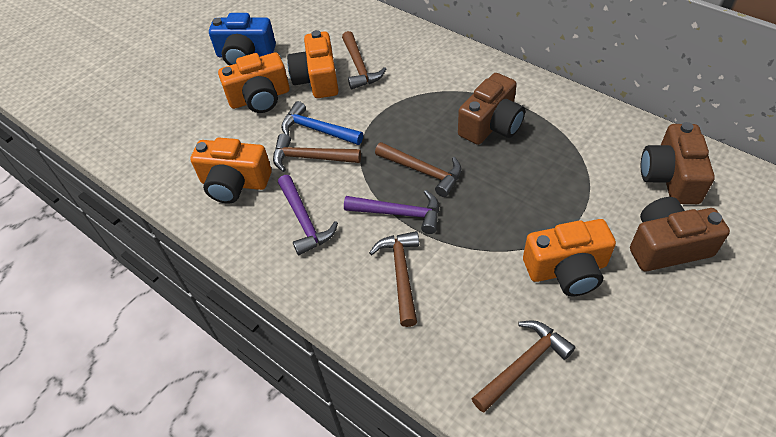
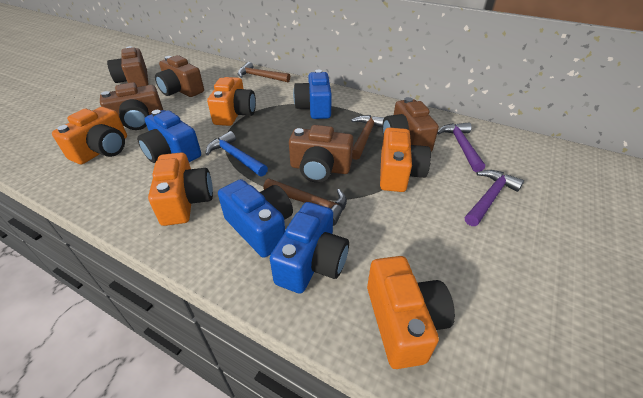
blue camera: 1 -> 4
brown camera: 3 -> 5
brown hammer: 5 -> 3
orange camera: 4 -> 5

